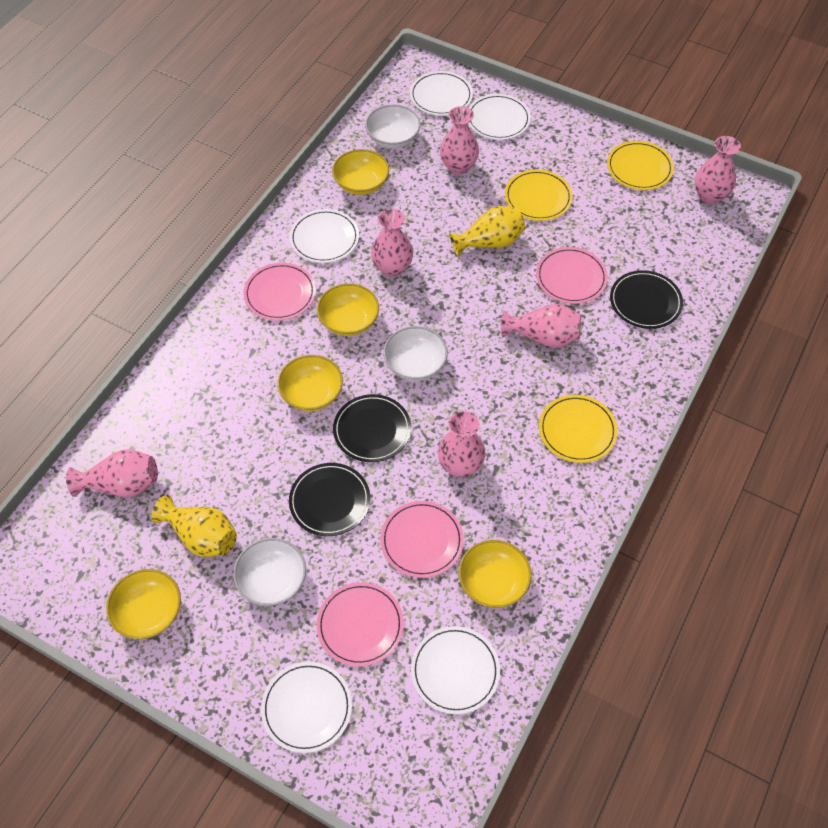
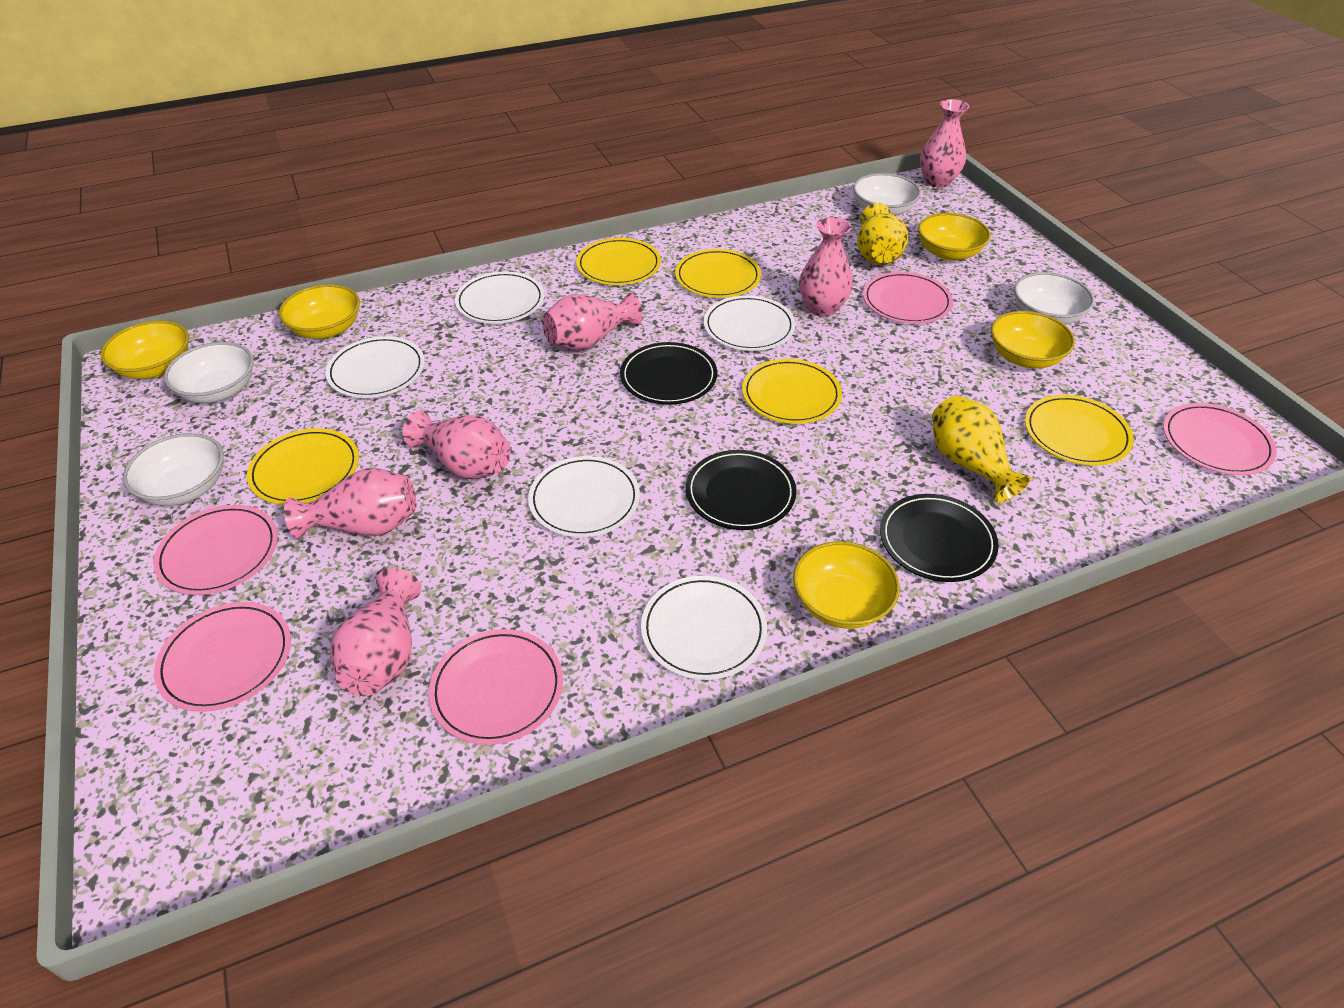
pink plate: 4 -> 5
white bowl: 3 -> 4
yellow plate: 3 -> 5

